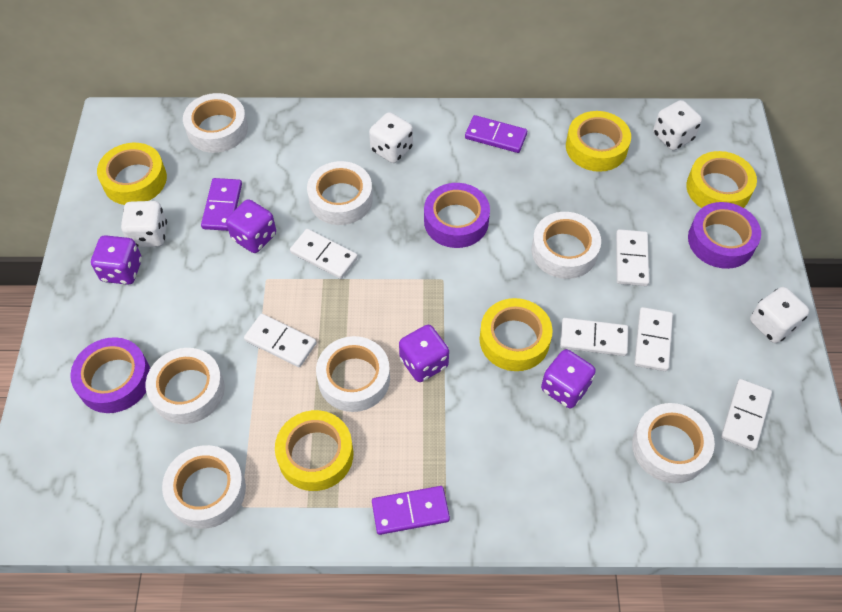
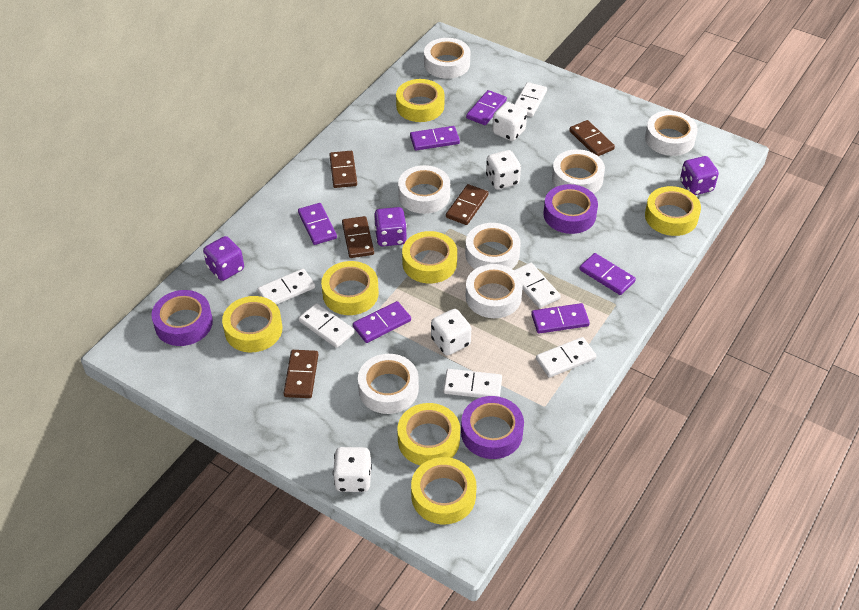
brown domino: 0 -> 5
purple dice: 4 -> 3
purple domino: 3 -> 6
yellow tape: 5 -> 7

